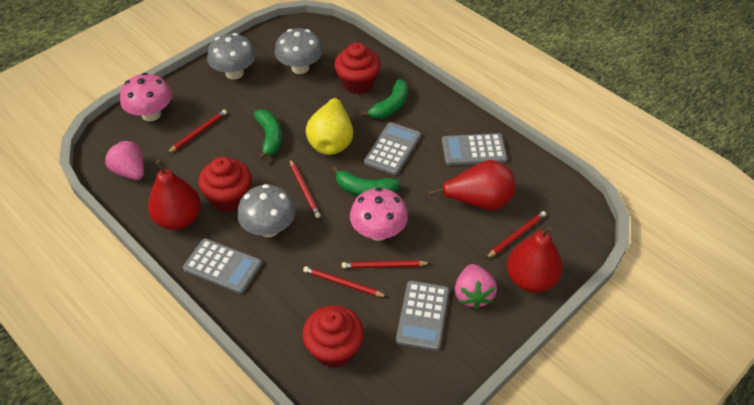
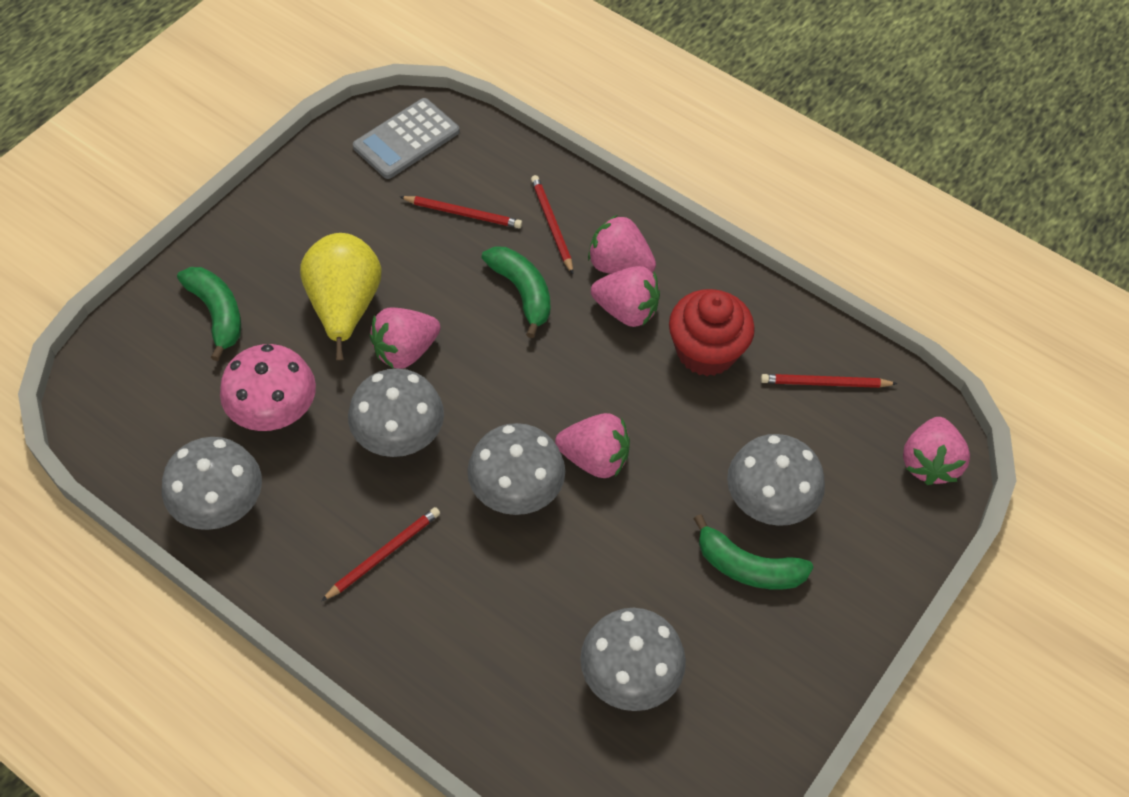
grey calculator: 4 -> 1
grey mushroom: 3 -> 5
pink mushroom: 2 -> 1
pink strawberry: 2 -> 5
red cupcake: 3 -> 1
red pear: 3 -> 0
red pencil: 5 -> 4

